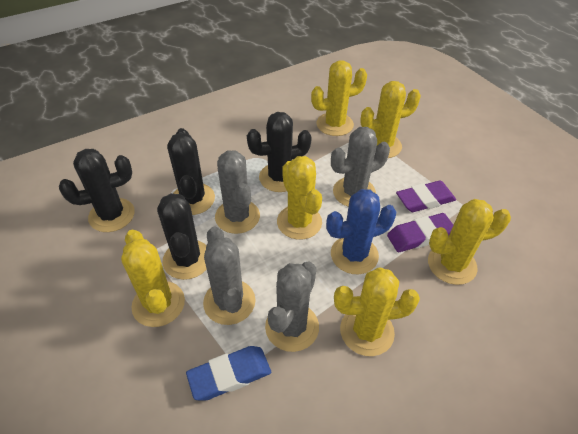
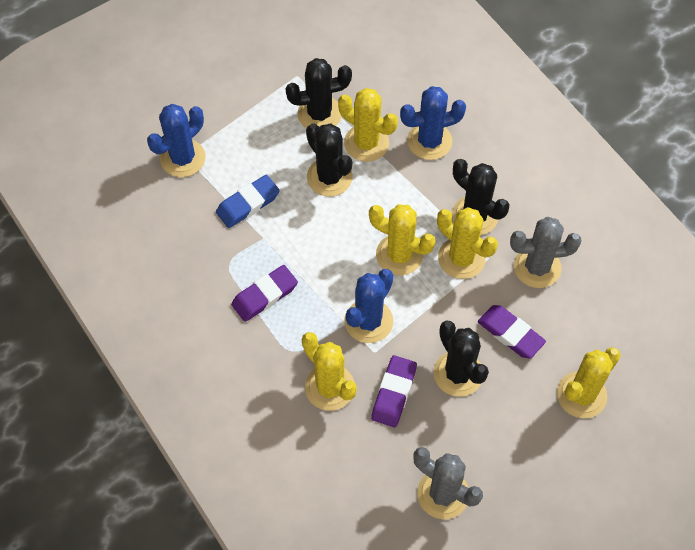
blue cactus: 1 -> 3
grey cactus: 4 -> 2
purple eraser: 2 -> 3
yellow cactus: 6 -> 5

